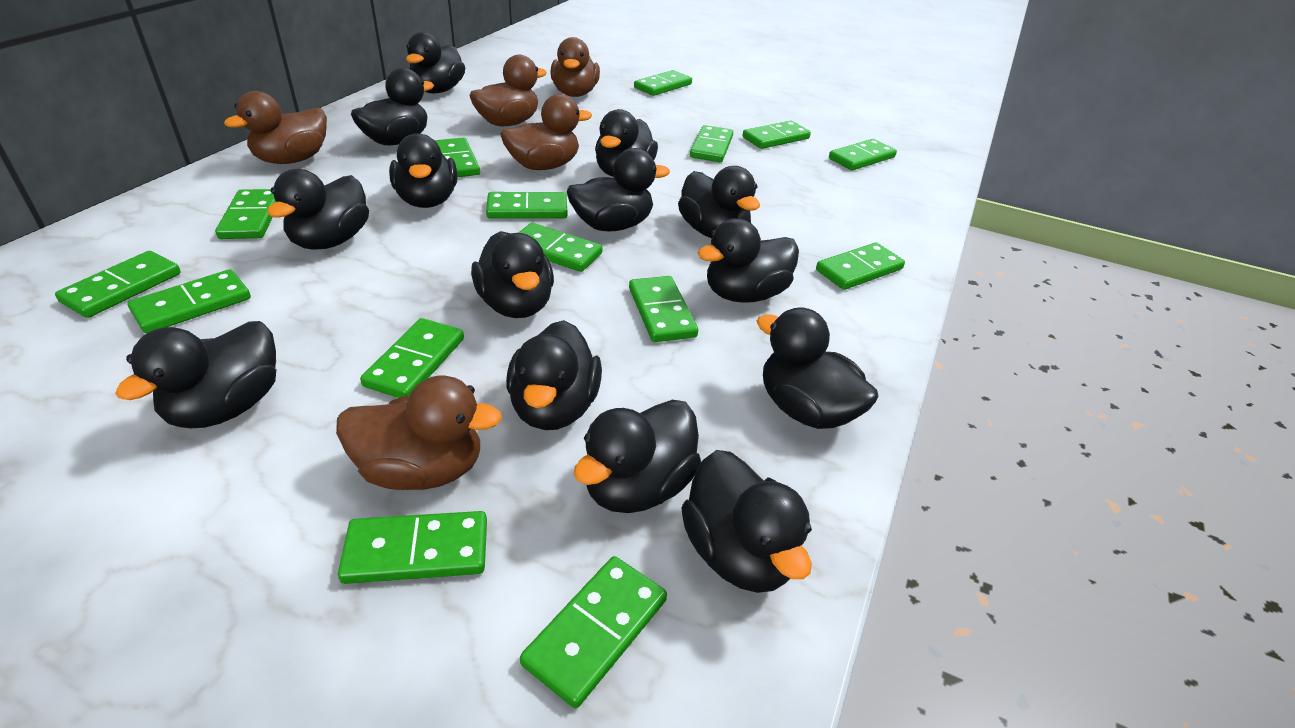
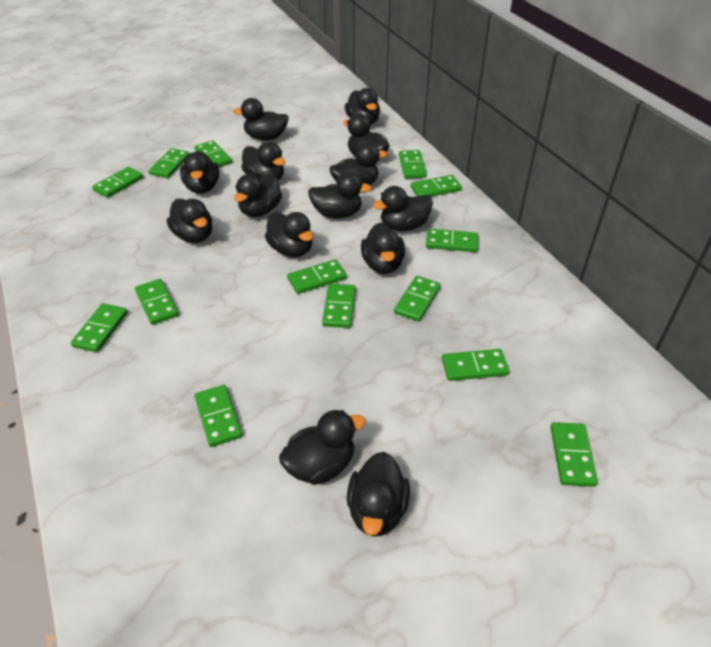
brown duck: 5 -> 0
green domino: 15 -> 14

